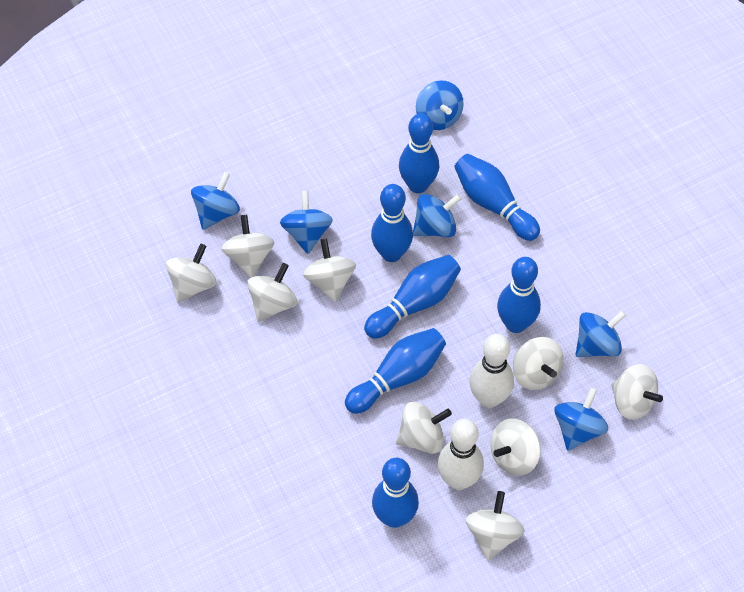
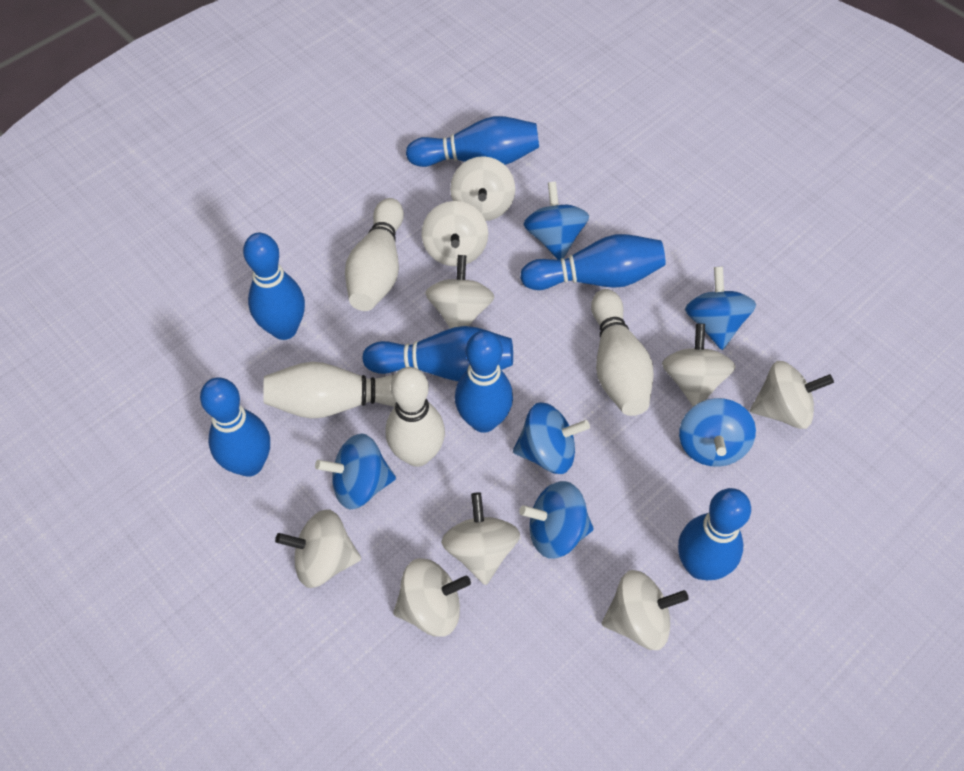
white bowling pin: 2 -> 4

